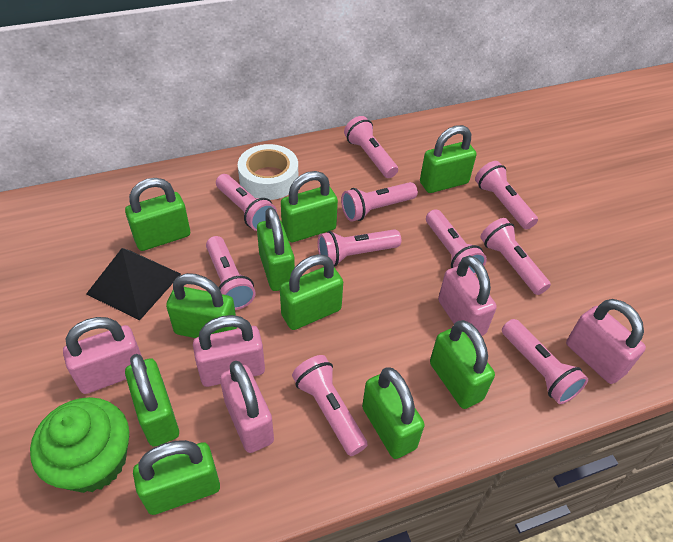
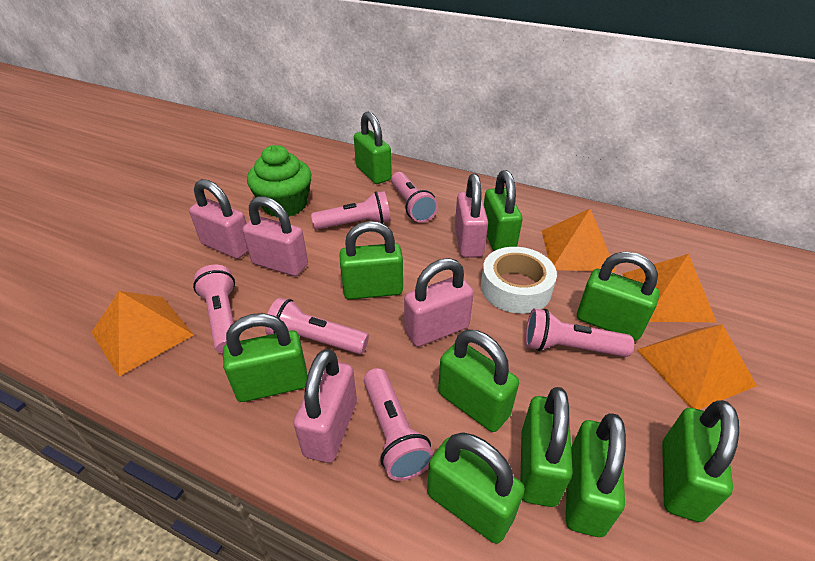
black pyramid: 1 -> 0
orange pyramid: 0 -> 4
pink flashlight: 10 -> 6

